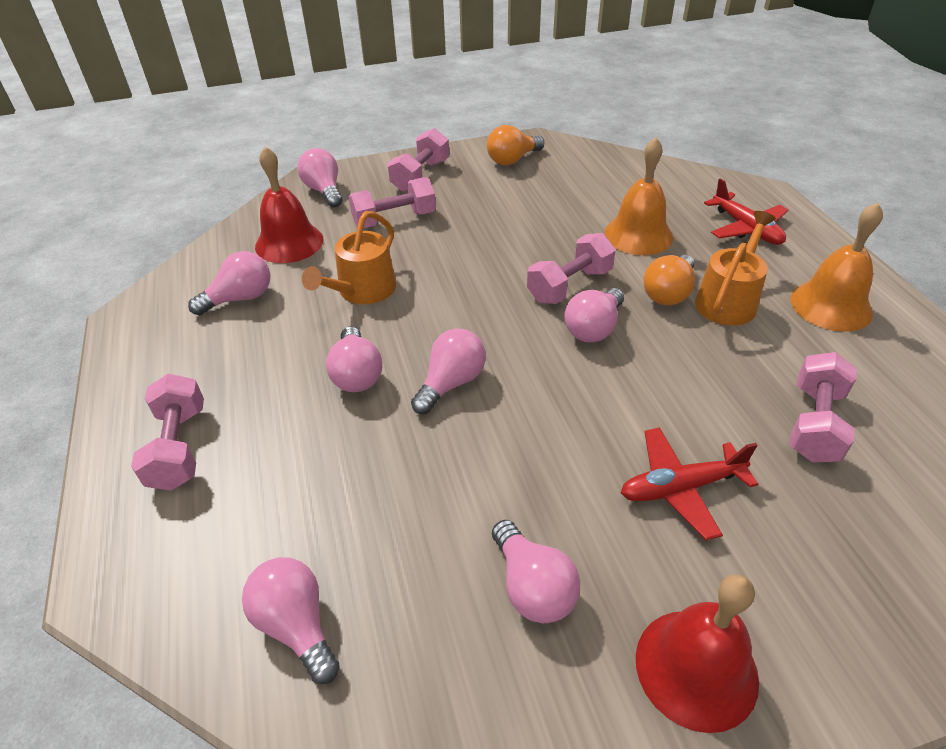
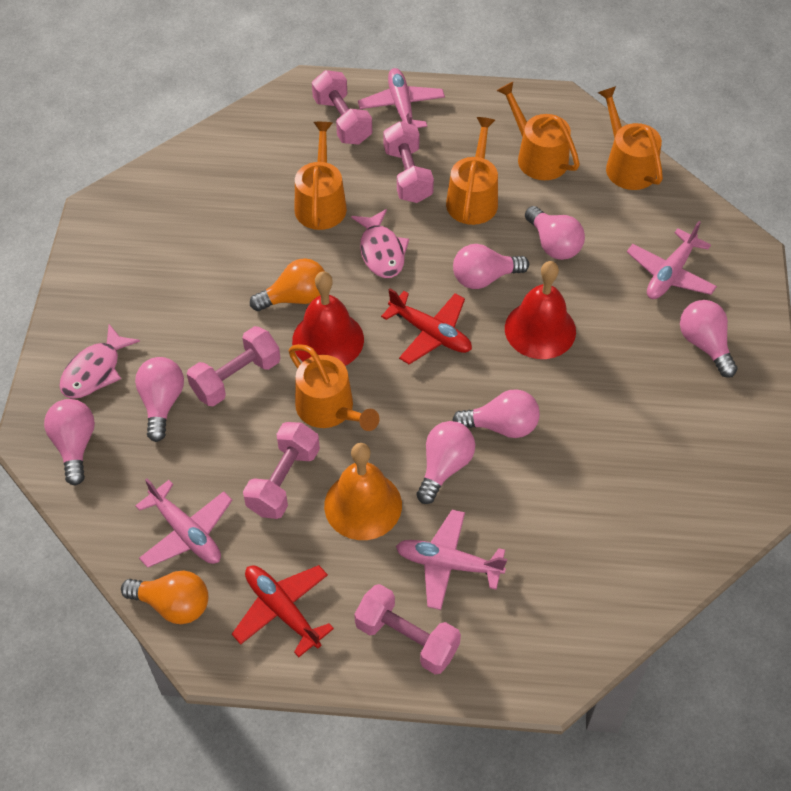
orange bell: 2 -> 1
orange watering can: 2 -> 5
pink fish: 0 -> 2
pink plane: 0 -> 4

